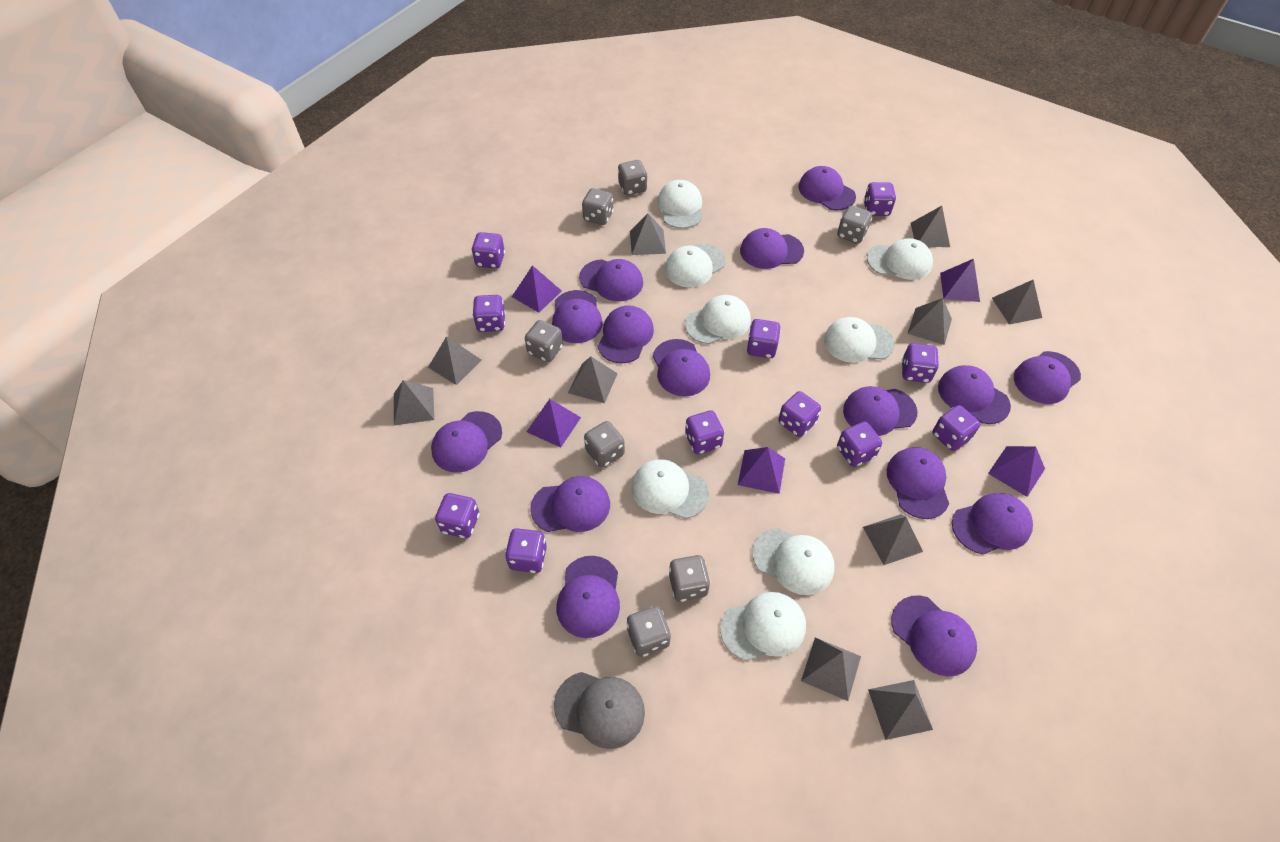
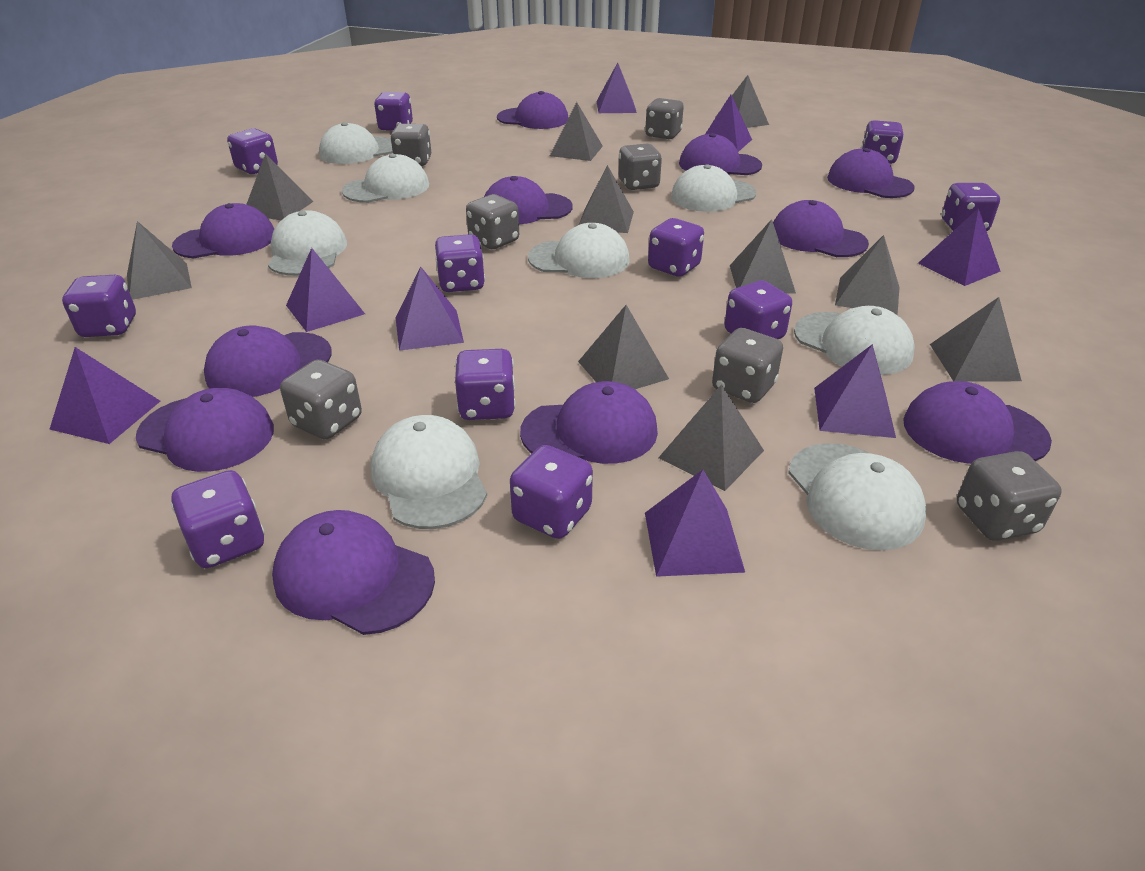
grey cap: 1 -> 0
purple cap: 15 -> 11
purple pyramid: 5 -> 8

